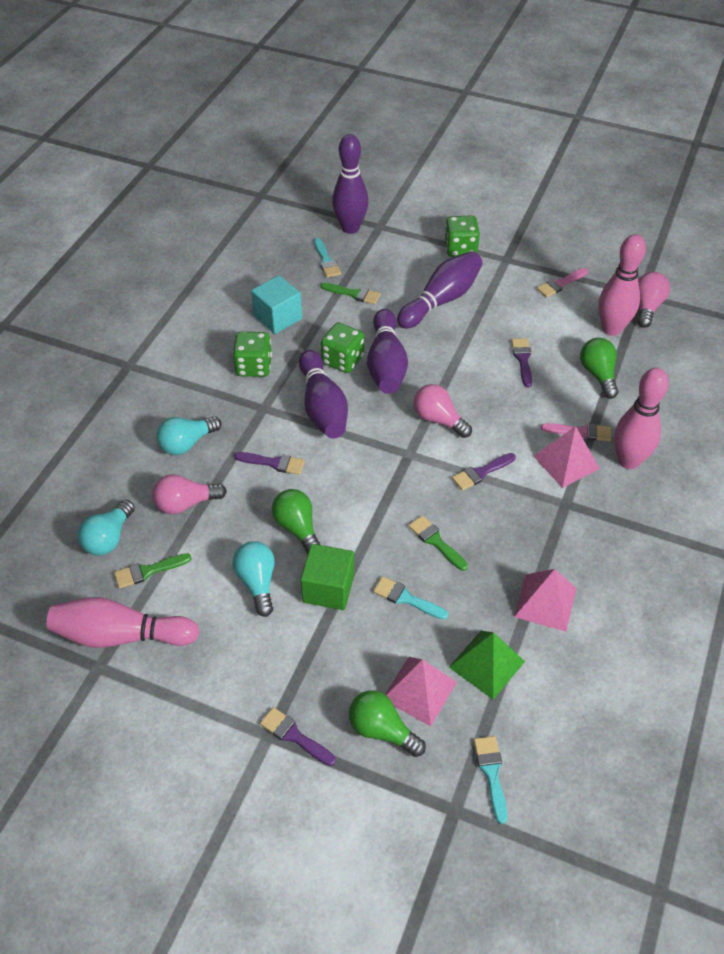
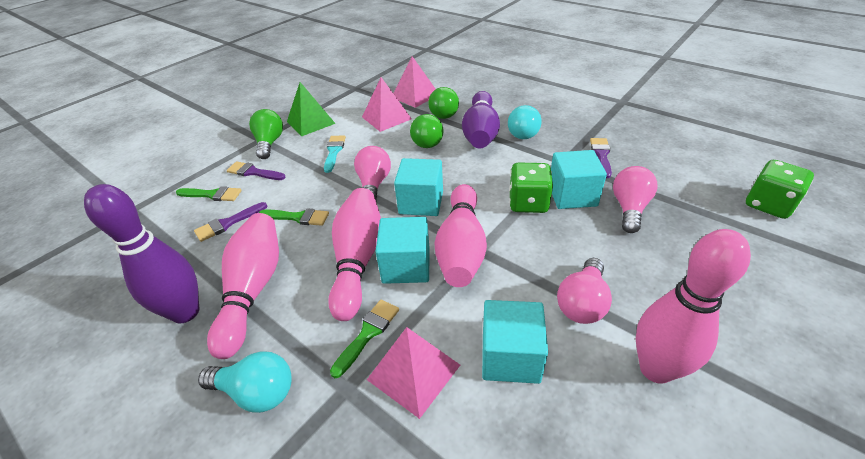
green cube: 1 -> 0
green dice: 3 -> 2
pink bowling pin: 3 -> 4
pink brush: 2 -> 0
purple bowling pin: 4 -> 2
purple brush: 4 -> 3
turquoise brush: 3 -> 1
turquoise cube: 1 -> 4
turquoise light bulb: 3 -> 2

